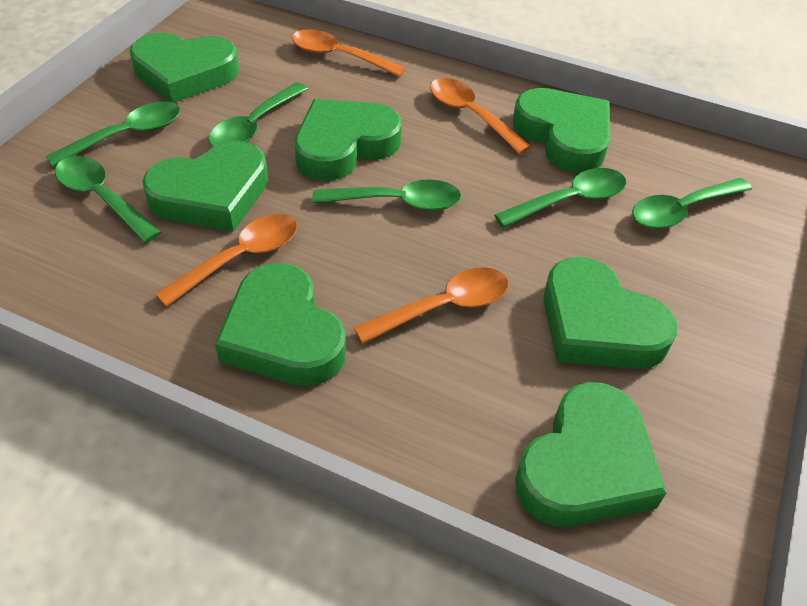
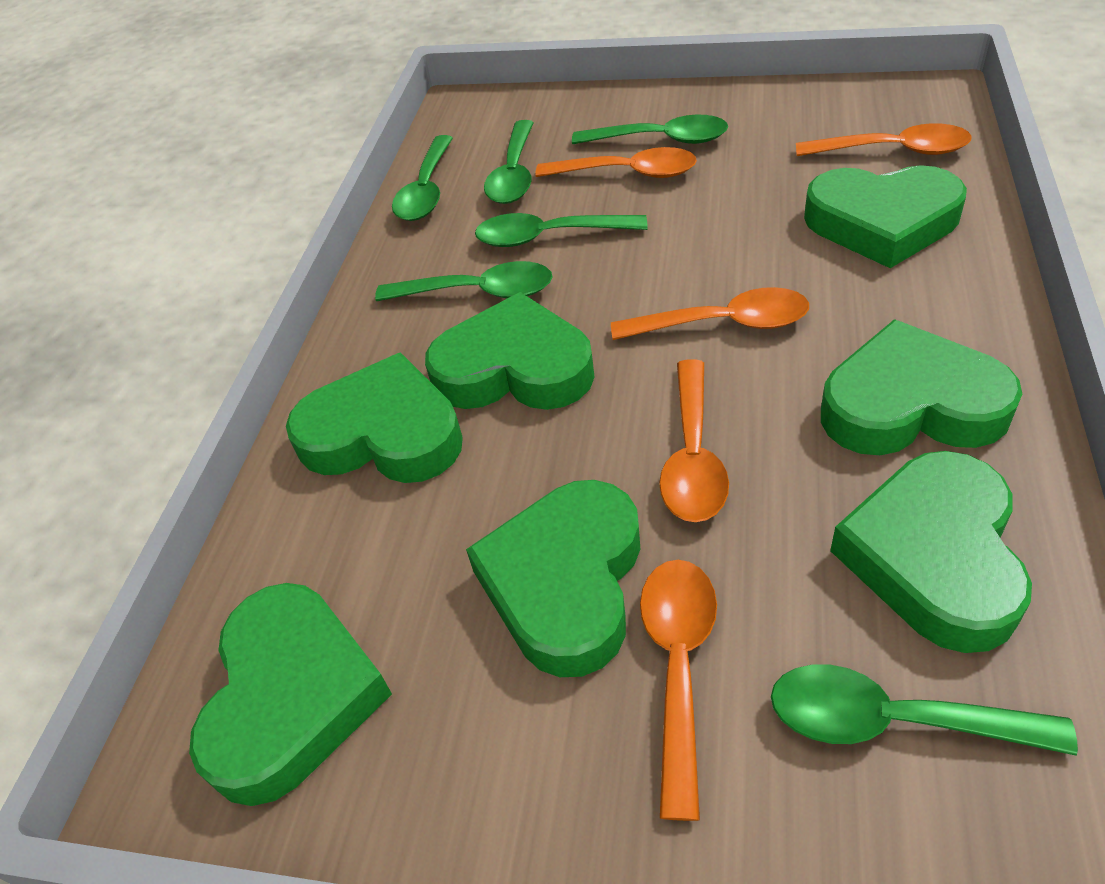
orange spoon: 4 -> 5

